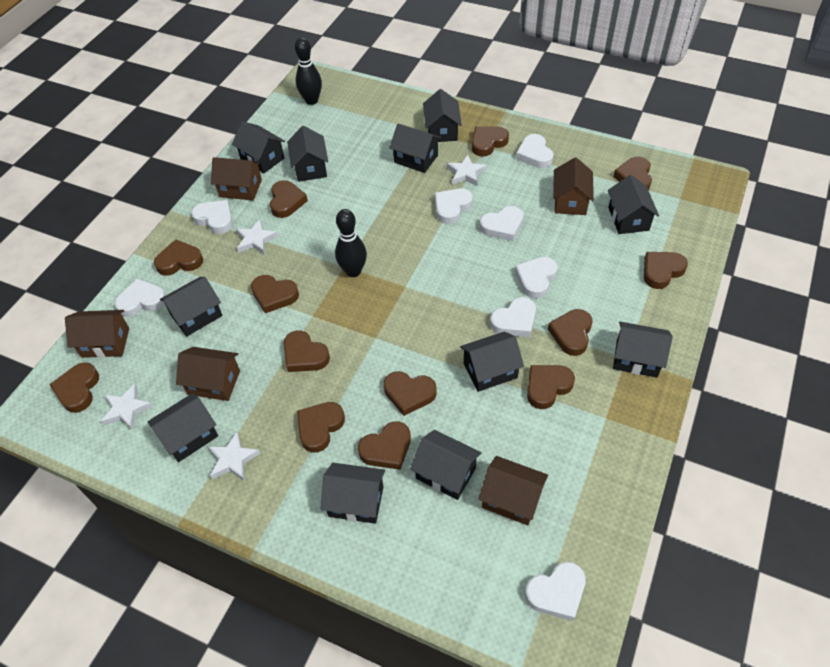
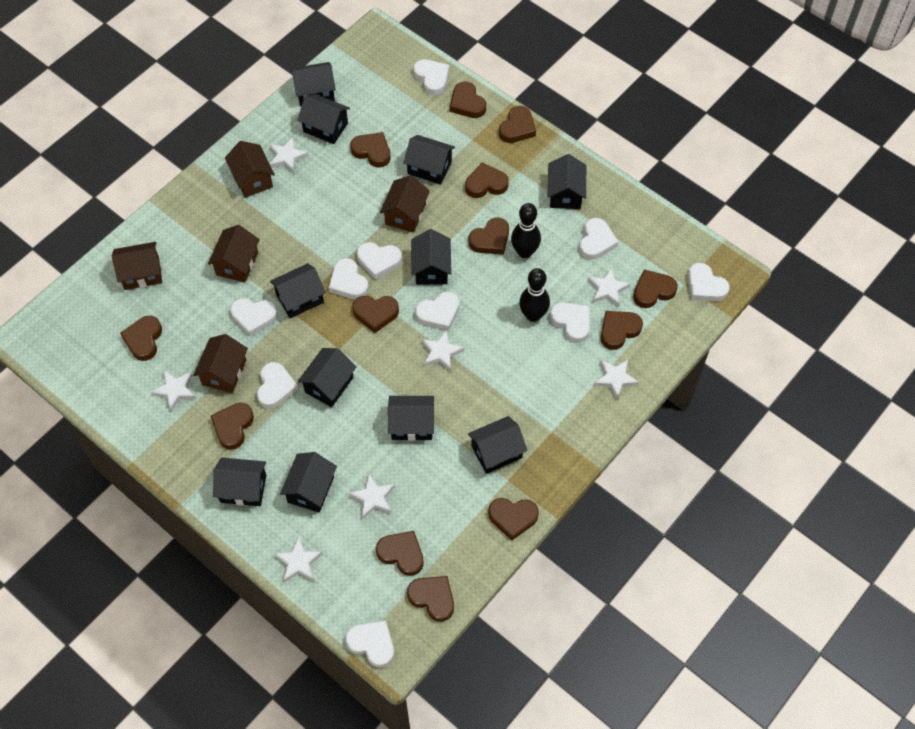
white heart: 8 -> 10
white star: 4 -> 7

